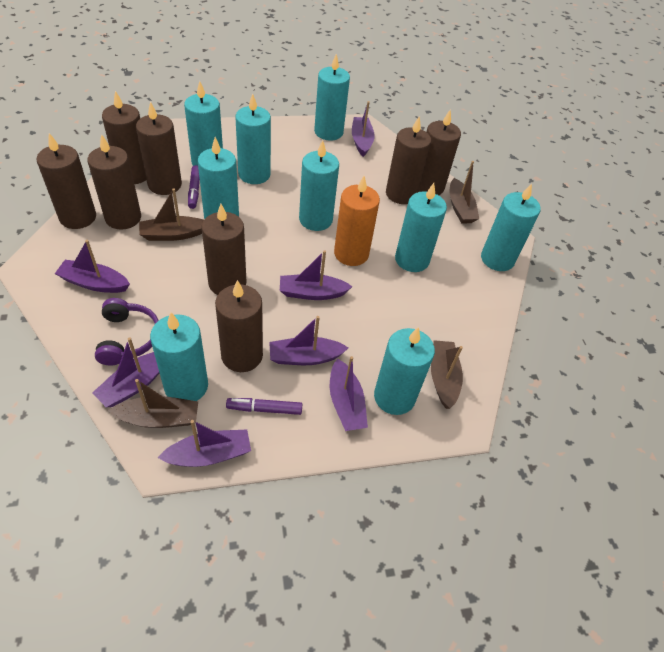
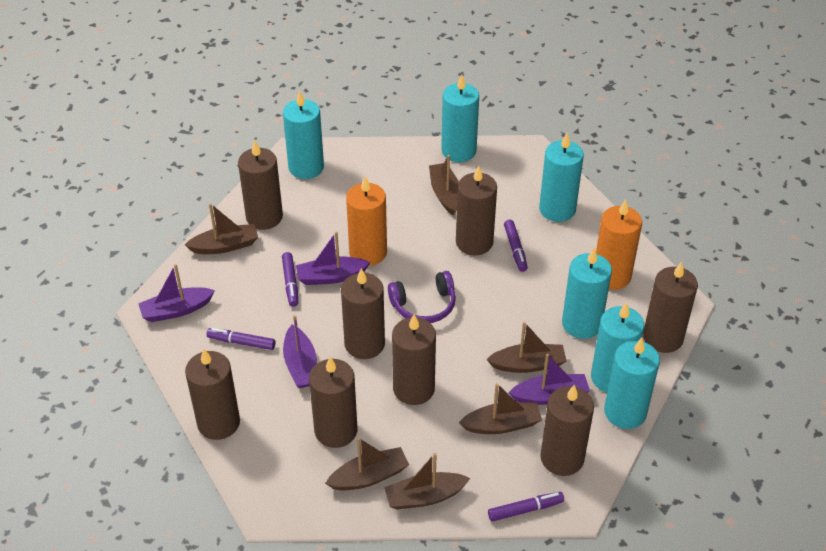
brown boat: 4 -> 6
orange candle: 1 -> 2
purple boat: 7 -> 4
purple marker: 2 -> 4
turquoise candle: 9 -> 6

